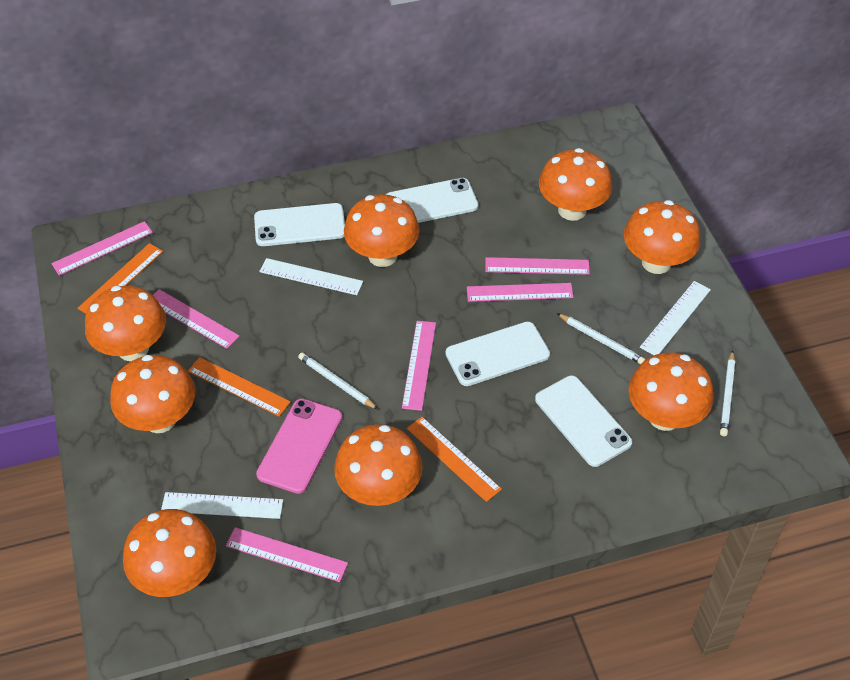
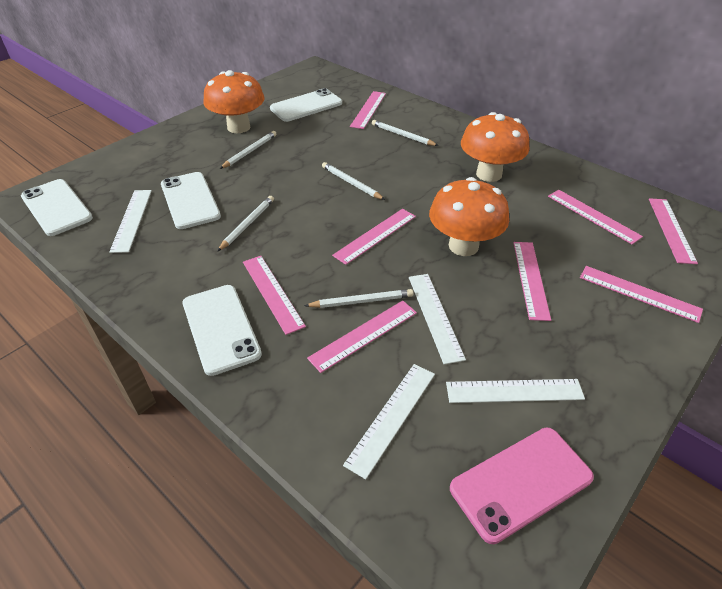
orange mushroom: 8 -> 3
orange ruler: 3 -> 0
pink ruler: 6 -> 8
white pencil: 3 -> 5
white ruler: 3 -> 4

